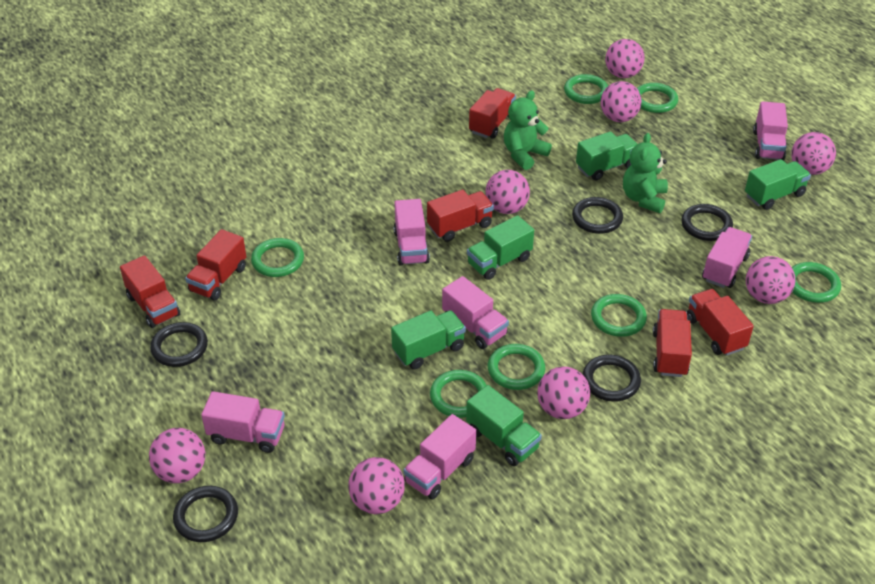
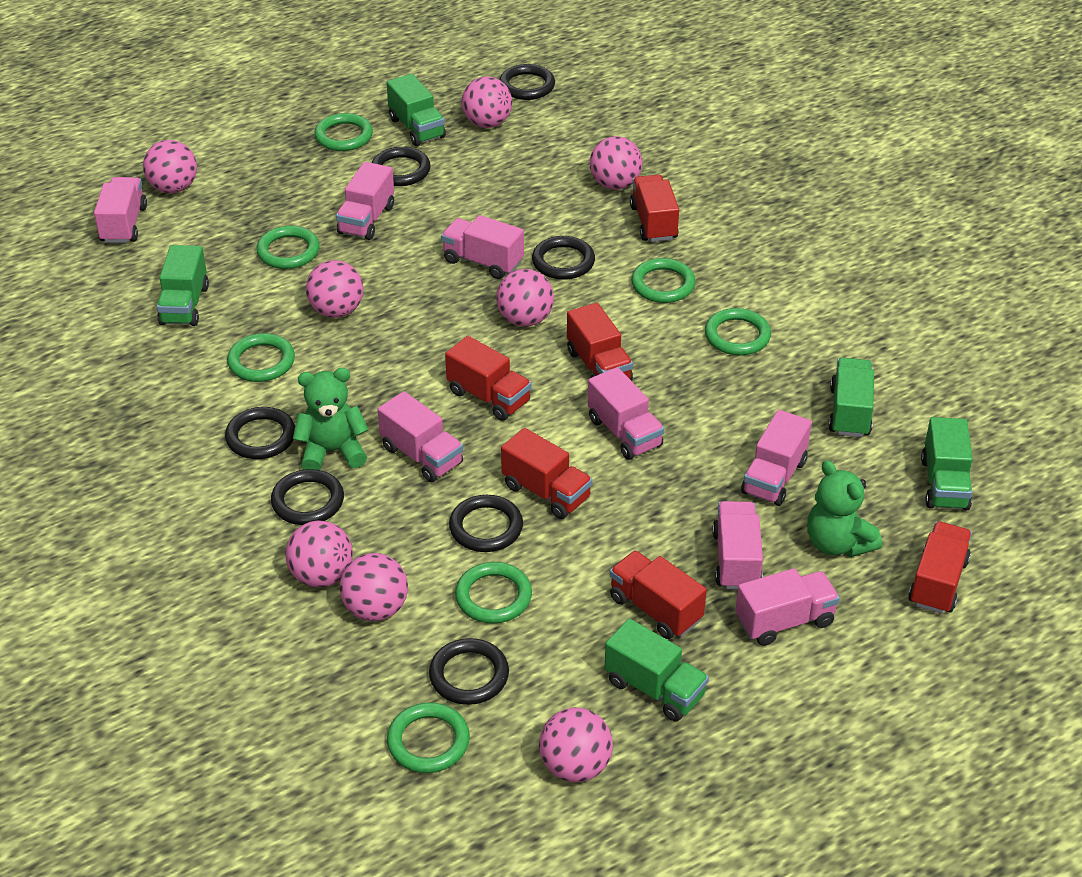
black ring: 5 -> 7
pink truck: 6 -> 8

